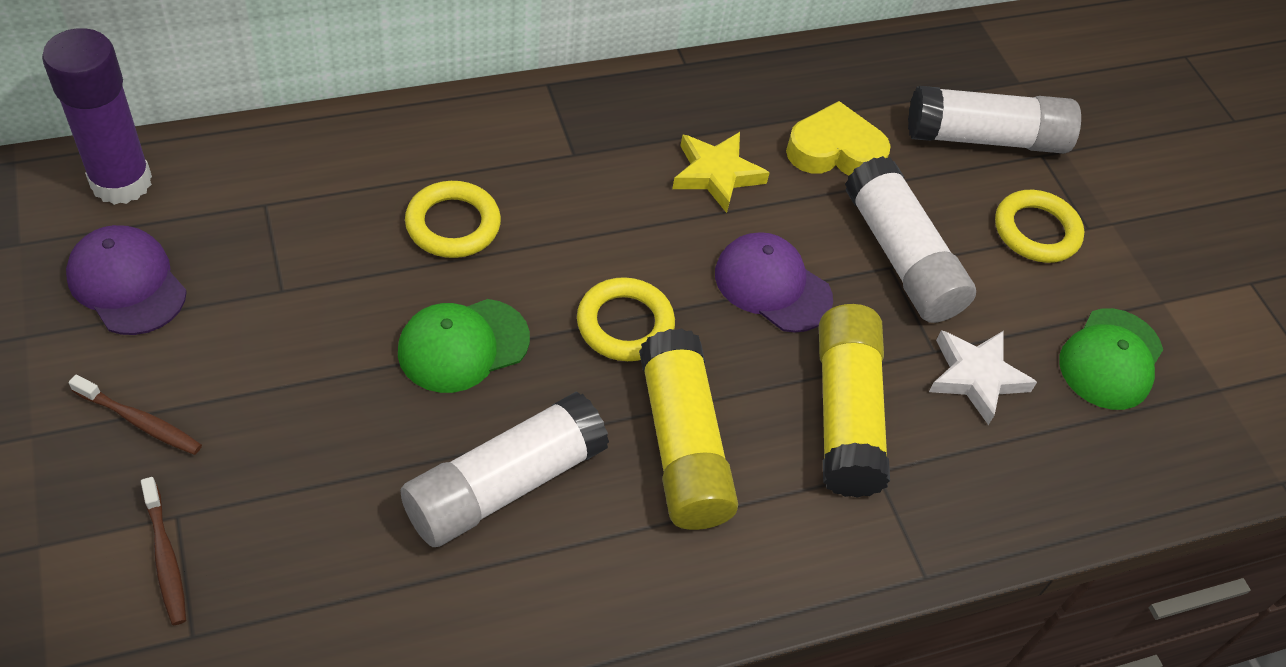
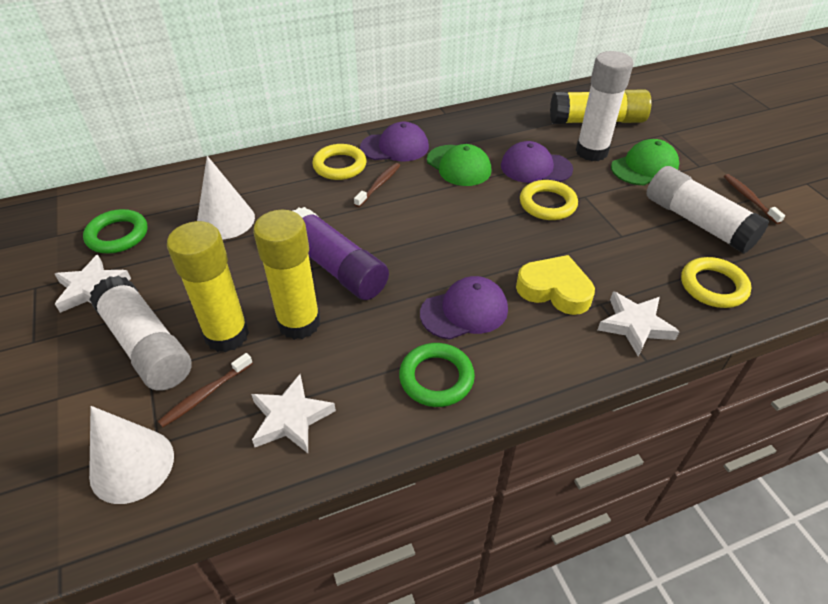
brown toothbrush: 2 -> 3
green ring: 0 -> 2
purple cap: 2 -> 3
white cone: 0 -> 2
white star: 1 -> 3
yellow glue stick: 2 -> 3
yellow star: 1 -> 0

